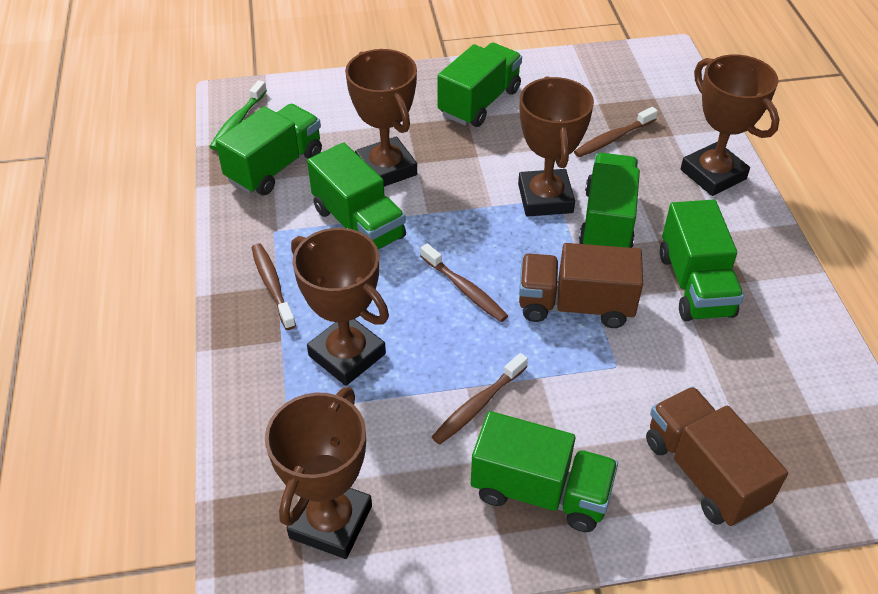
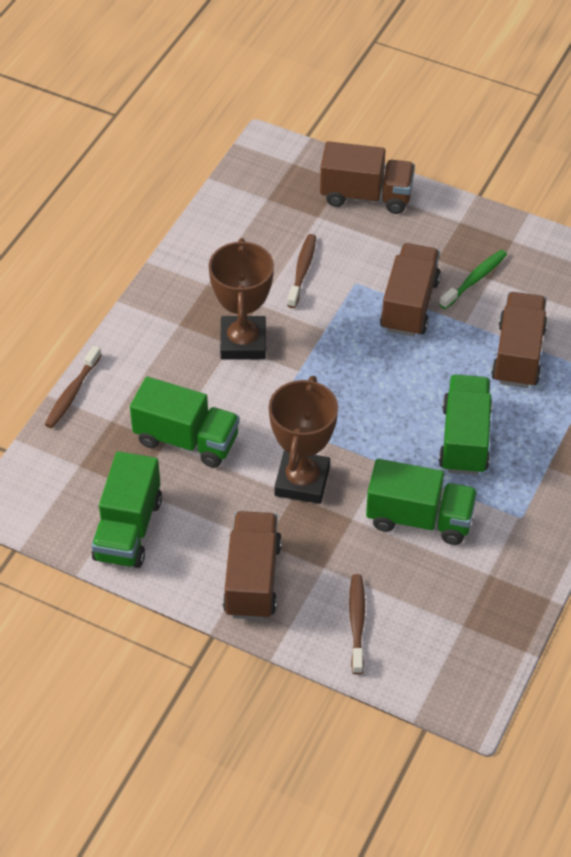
brown toothbrush: 4 -> 3
brown trophy: 5 -> 2
brown truck: 2 -> 4
green truck: 6 -> 4

